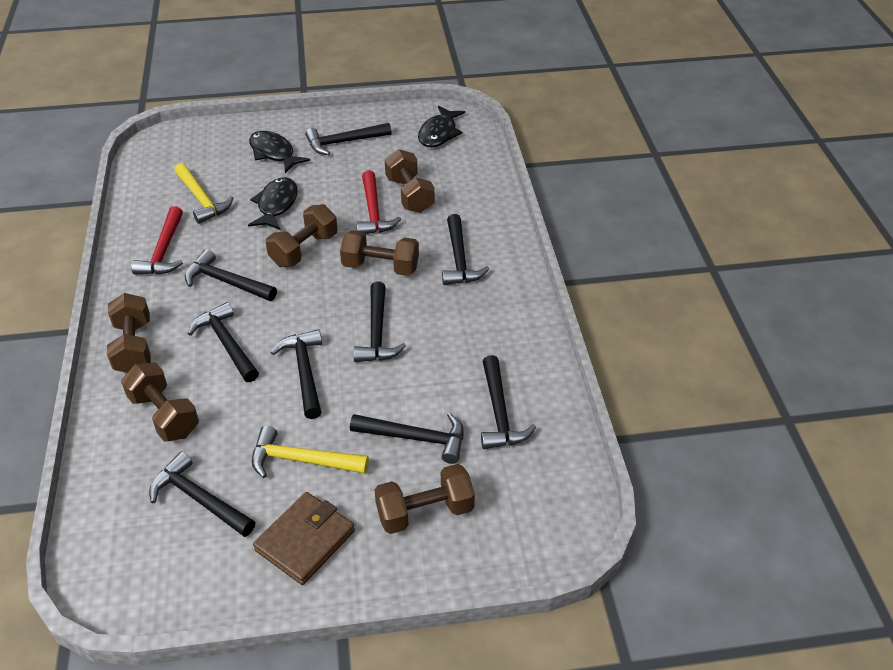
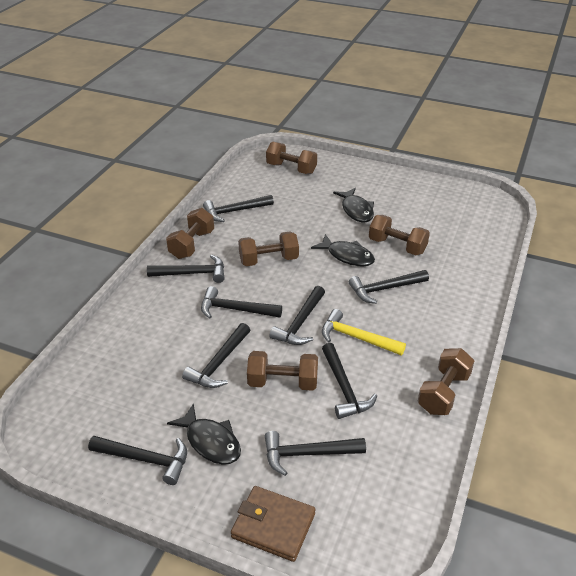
red hammer: 2 -> 0
yellow hammer: 2 -> 1

